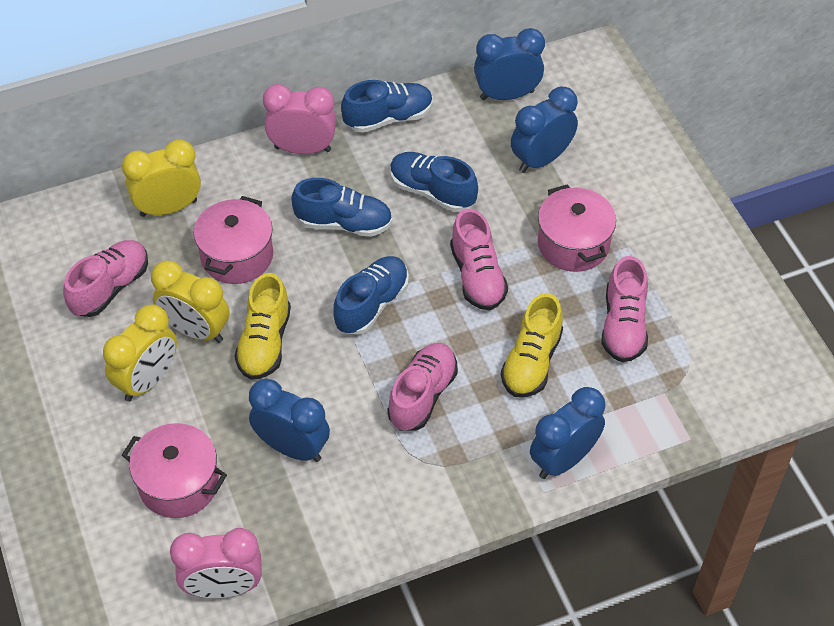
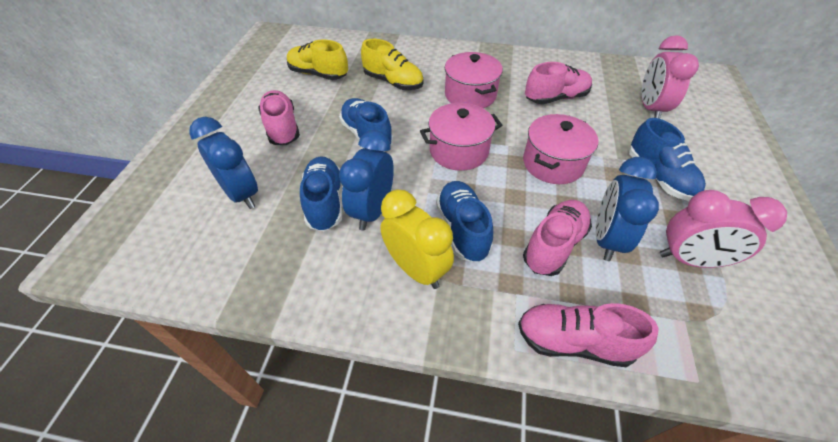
blue clock: 4 -> 3
yellow clock: 3 -> 1

